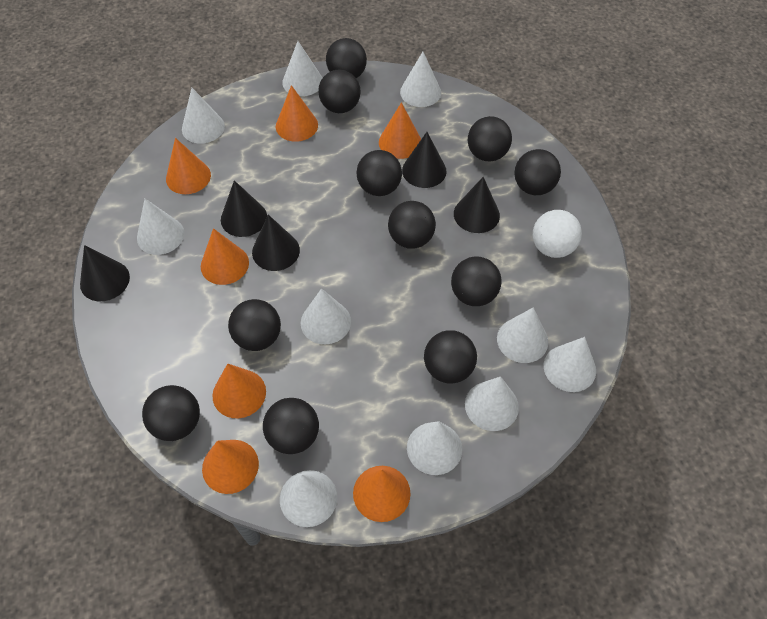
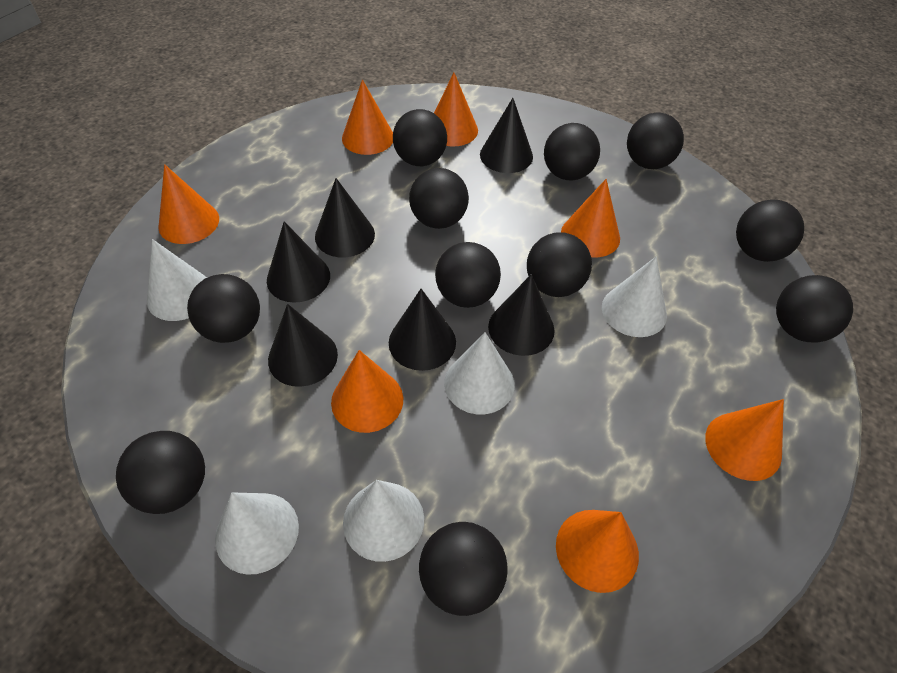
black cone: 5 -> 6
white ball: 1 -> 0
white cone: 10 -> 5

